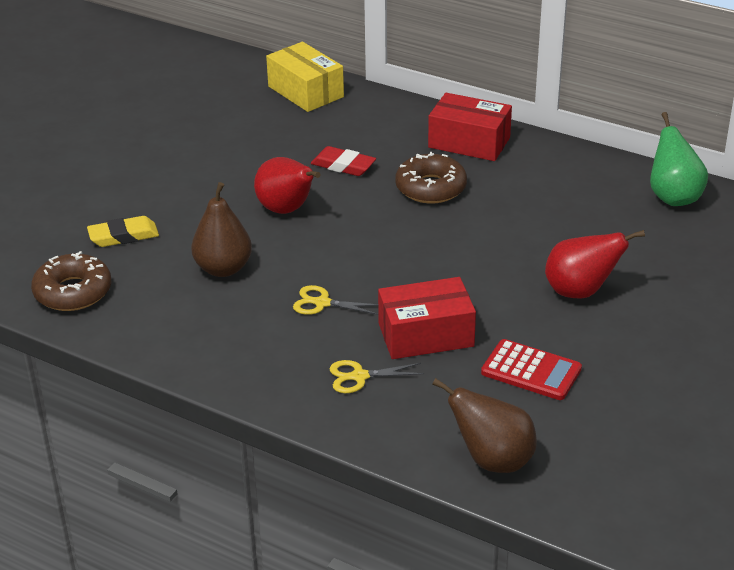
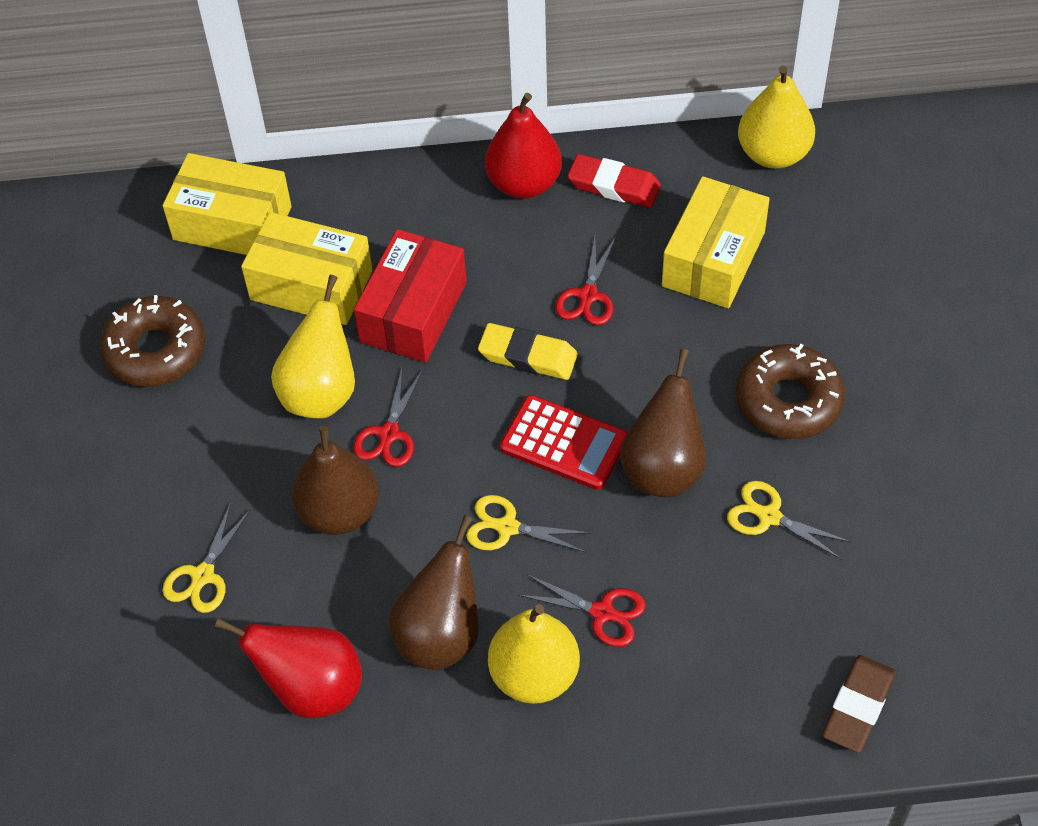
brown eraser: 0 -> 1
brown pear: 2 -> 3
green pear: 1 -> 0
red box: 2 -> 1
red scissors: 0 -> 3
yellow box: 1 -> 3
yellow pear: 0 -> 3
yellow scissors: 2 -> 3

